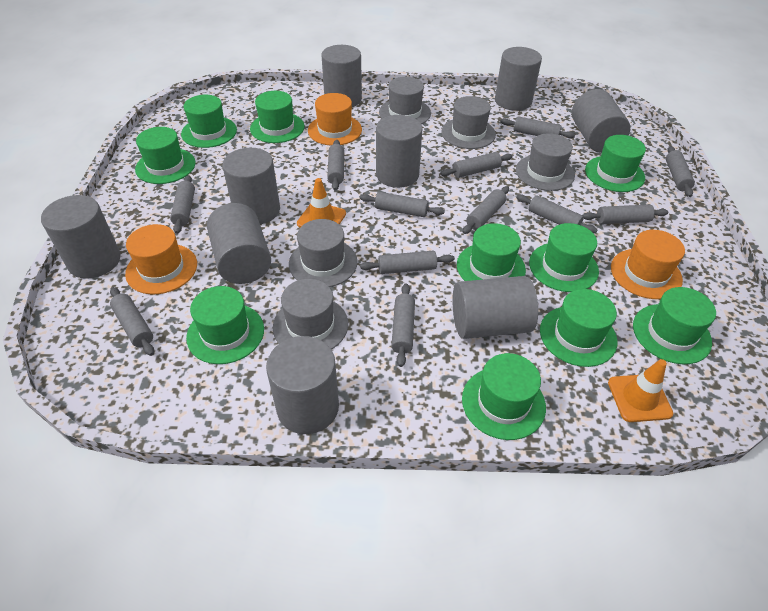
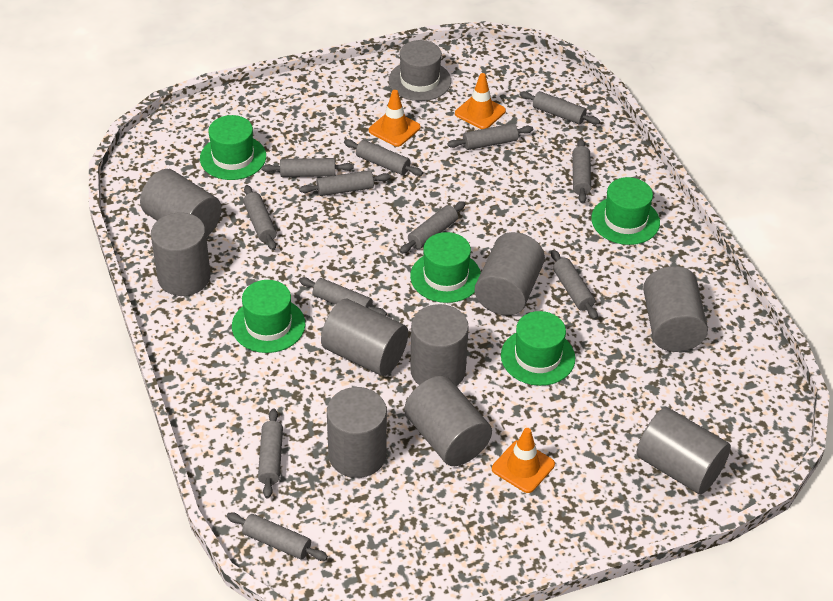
green hat: 10 -> 5
grey hat: 5 -> 1
orange hat: 3 -> 0
orange traffic cone: 2 -> 3

